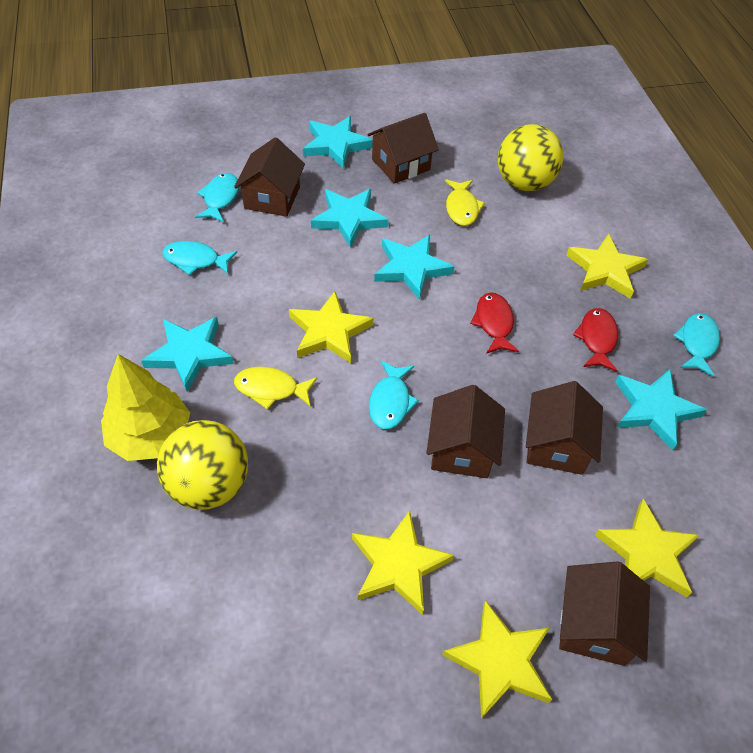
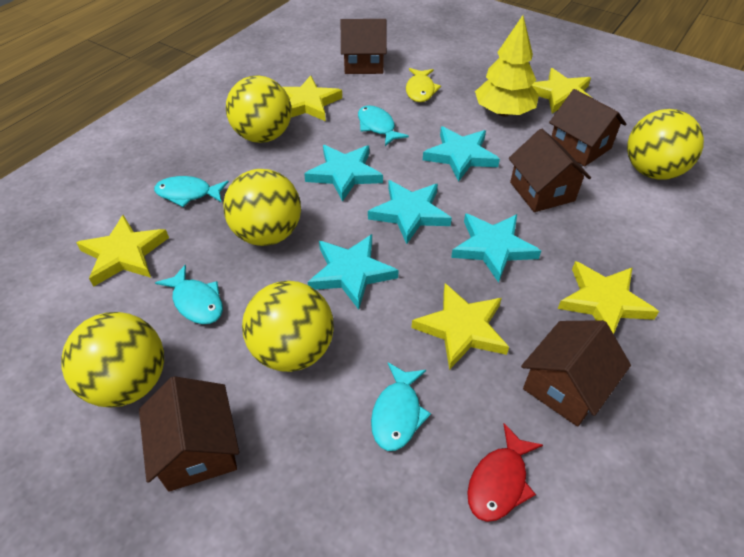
red fish: 2 -> 1
yellow ball: 2 -> 5
yellow fish: 2 -> 1

